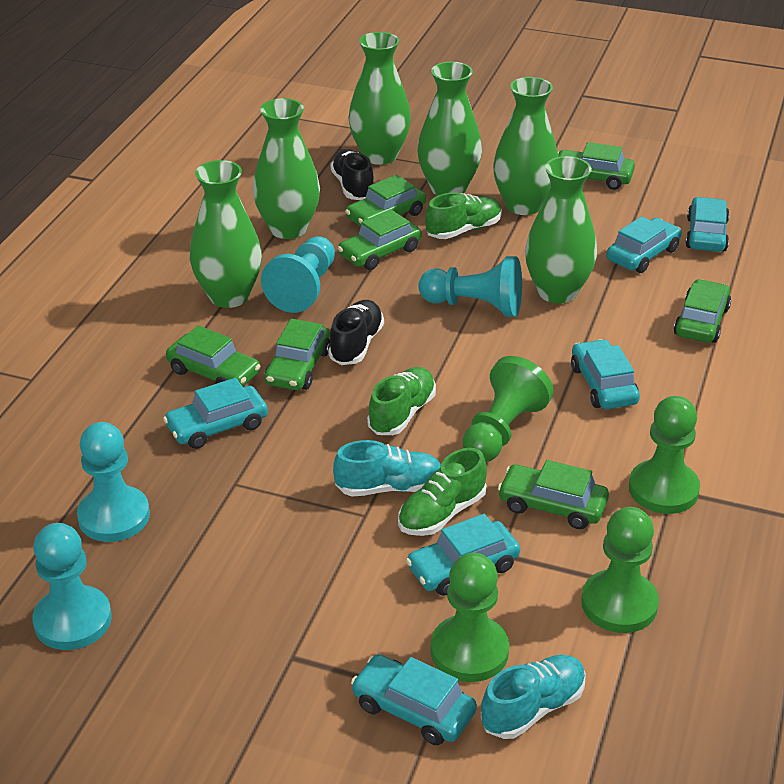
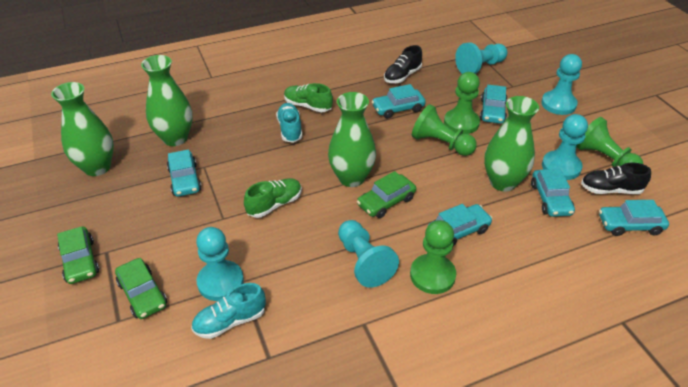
green car: 7 -> 3
green shoe: 3 -> 2
green vase: 6 -> 4
turquoise pawn: 4 -> 5

